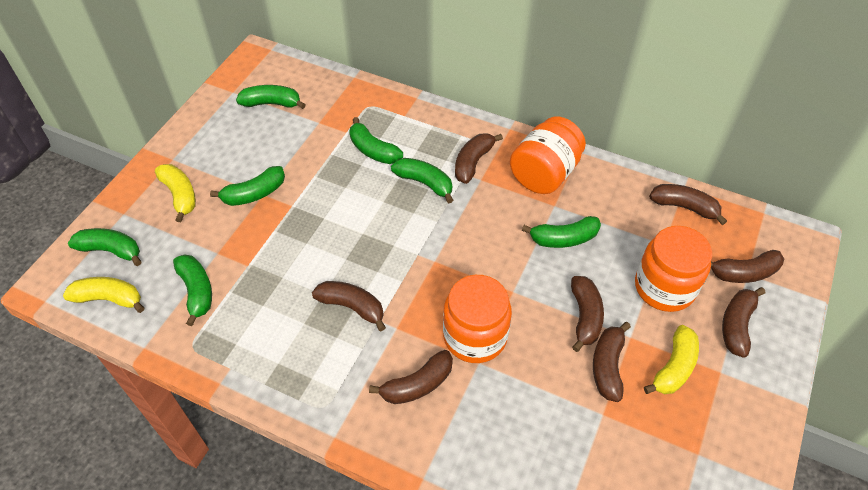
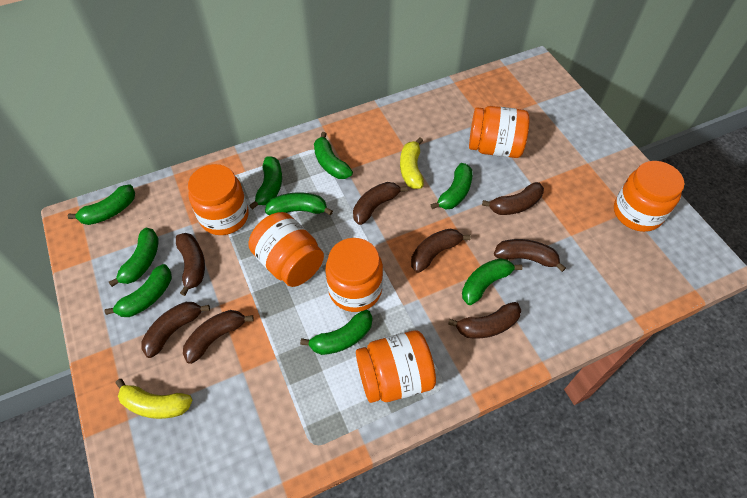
green banana: 7 -> 9
orange jar: 3 -> 6
yellow banana: 3 -> 2

